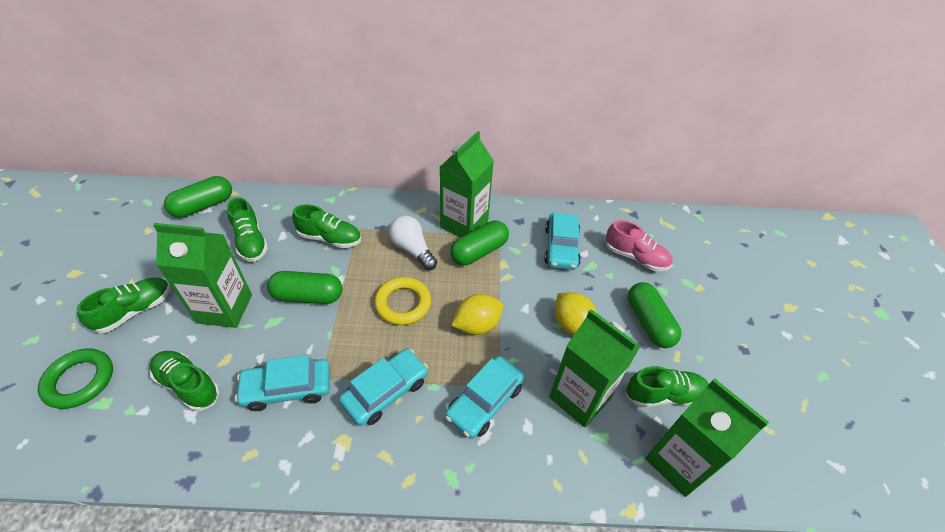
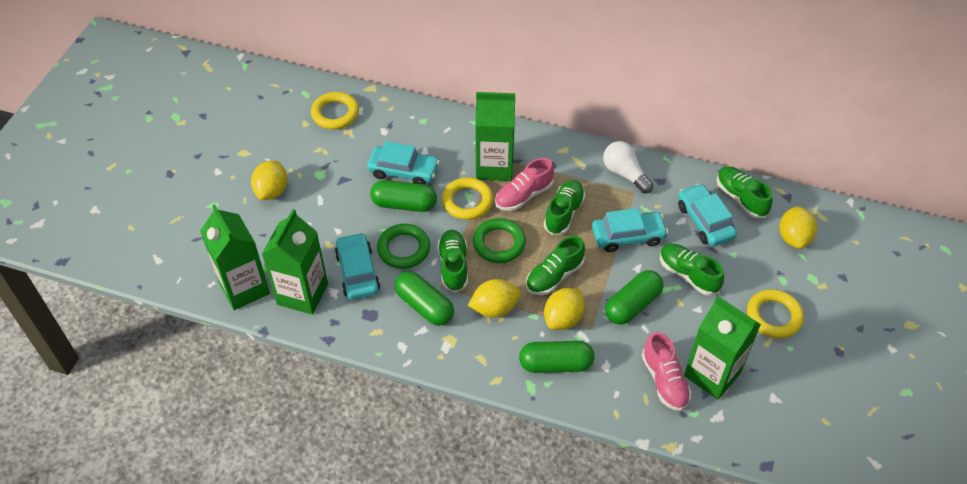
green ring: 1 -> 2
pink shoe: 1 -> 2
yellow lemon: 2 -> 4
yellow ring: 1 -> 3

